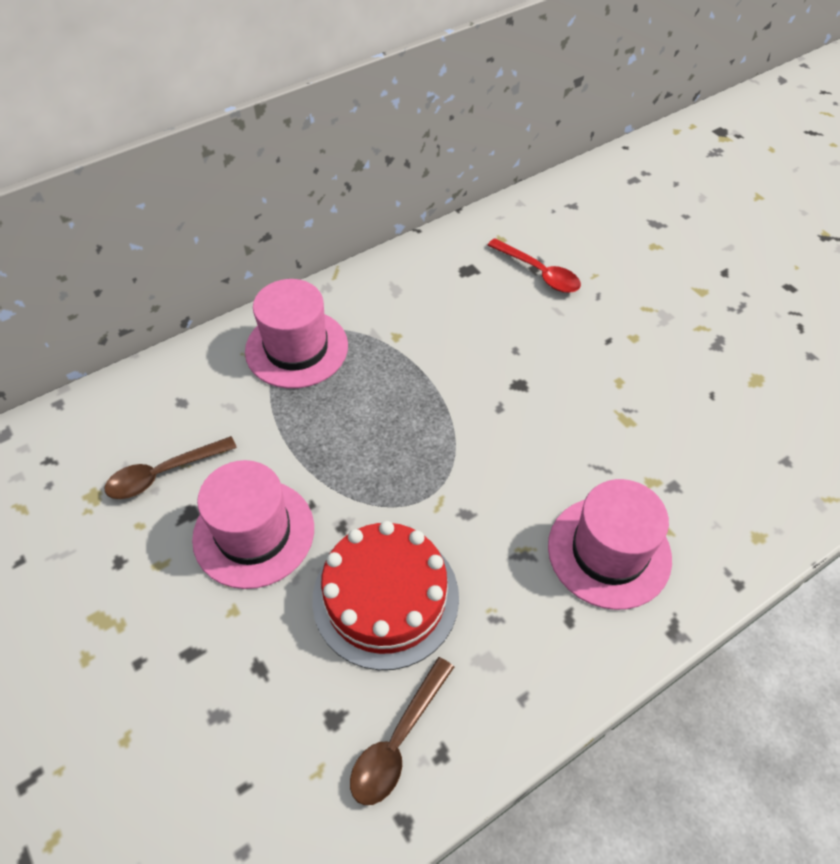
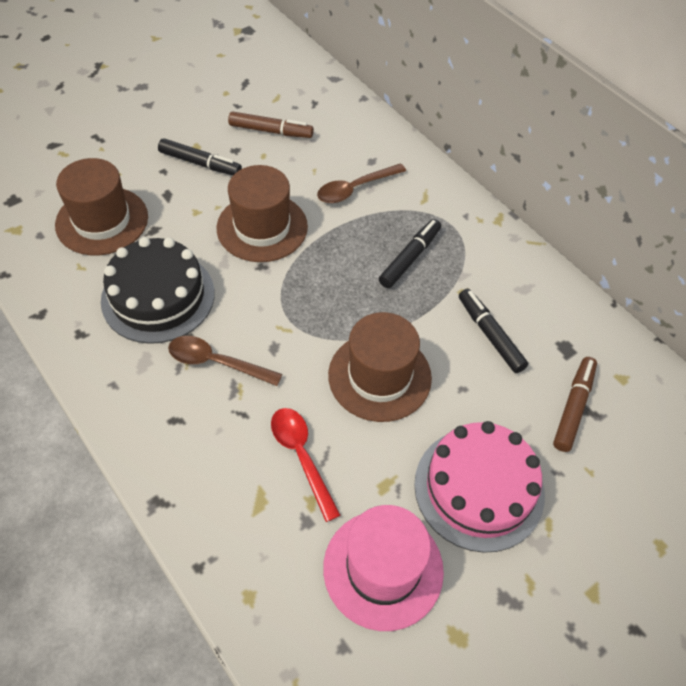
black cake: 0 -> 1
black marker: 0 -> 3
brown hat: 0 -> 3
brown marker: 0 -> 2
pink cake: 0 -> 1
pink hat: 3 -> 1
red cake: 1 -> 0

